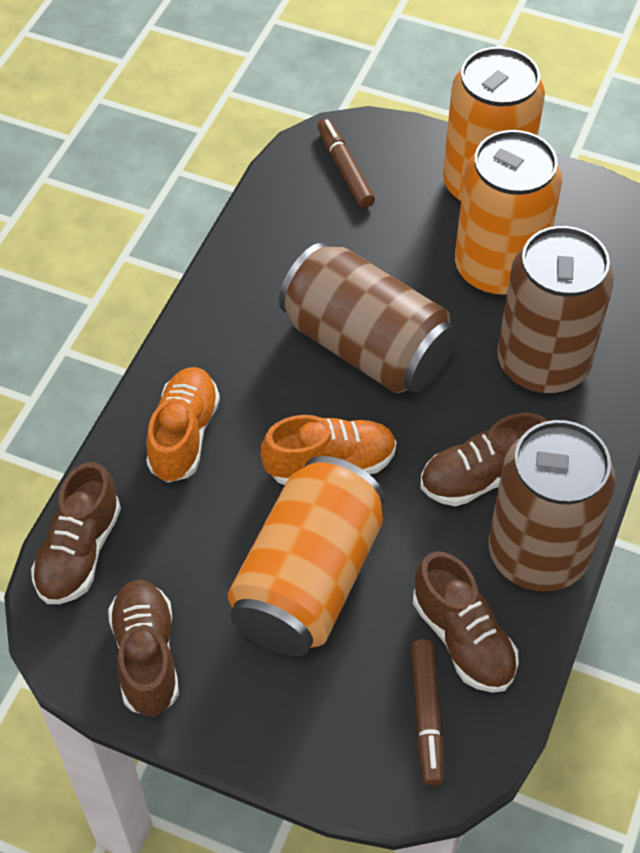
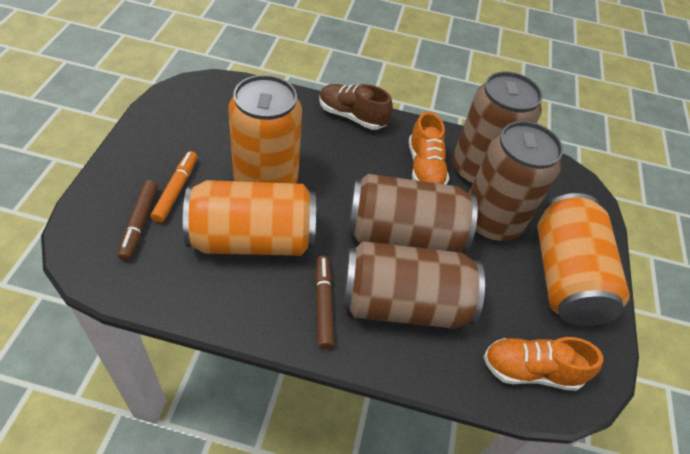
brown can: 3 -> 4
brown shoe: 4 -> 1
orange marker: 0 -> 1

